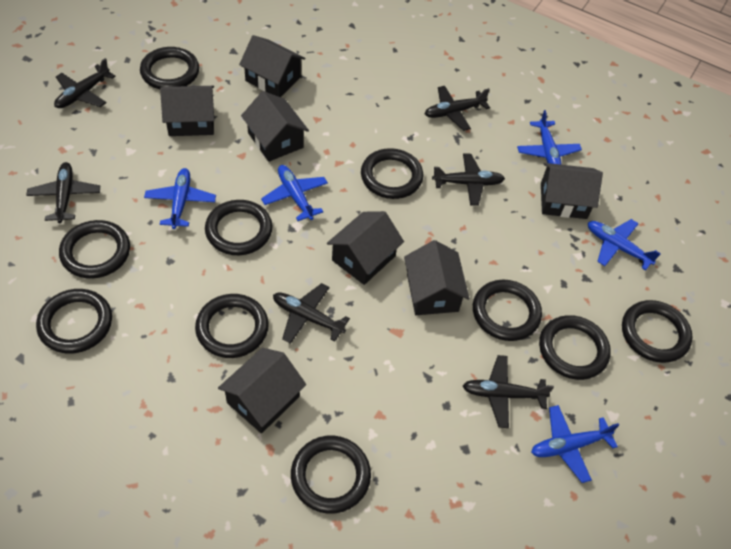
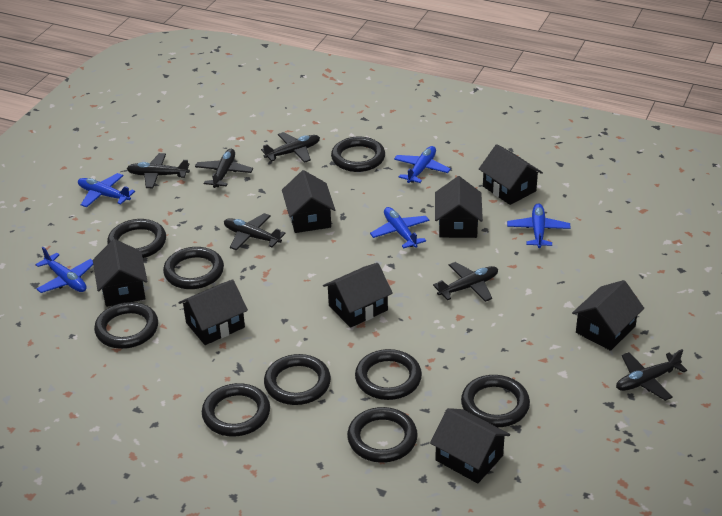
black house: 7 -> 8
black ring: 10 -> 9

